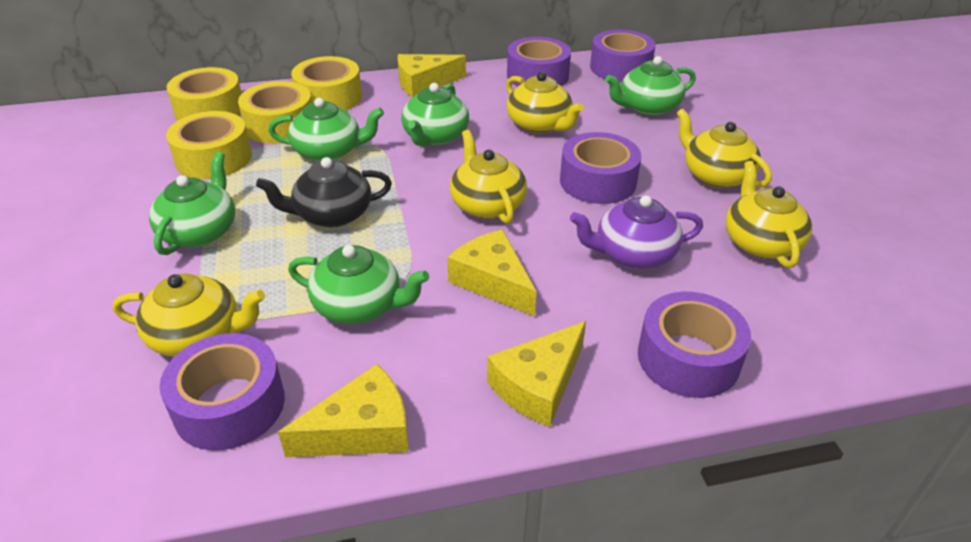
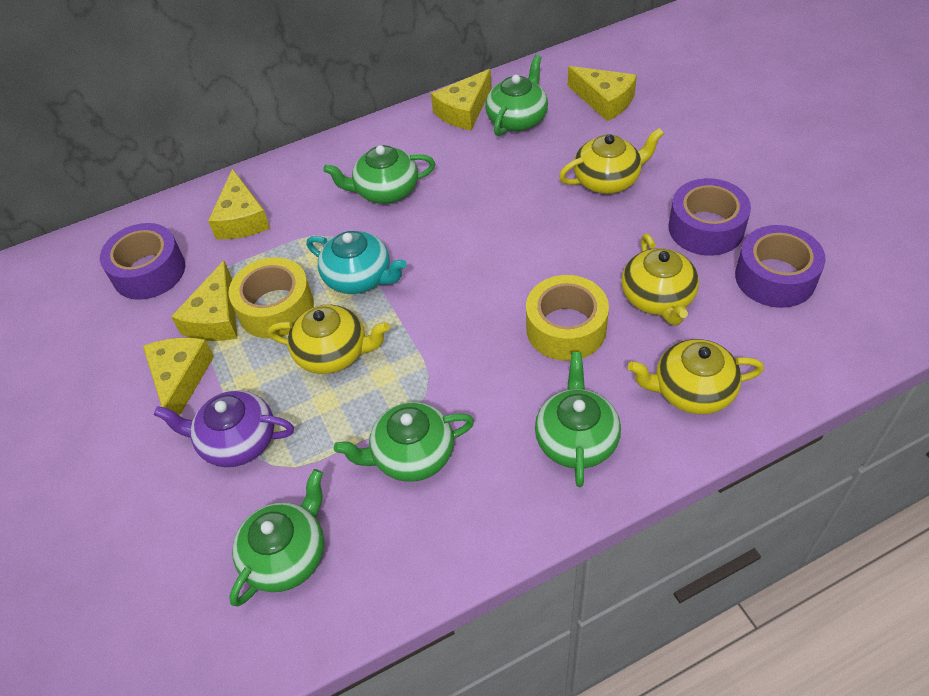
black teapot: 1 -> 0
purple tape: 5 -> 3
turquoise teapot: 0 -> 1
yellow cheese: 4 -> 5
yellow tape: 4 -> 2
yellow teapot: 5 -> 4

